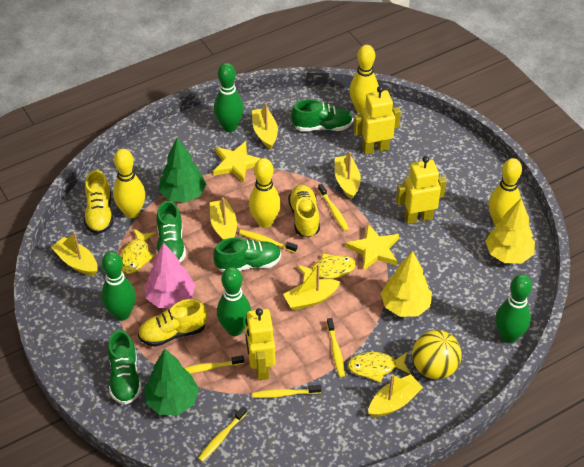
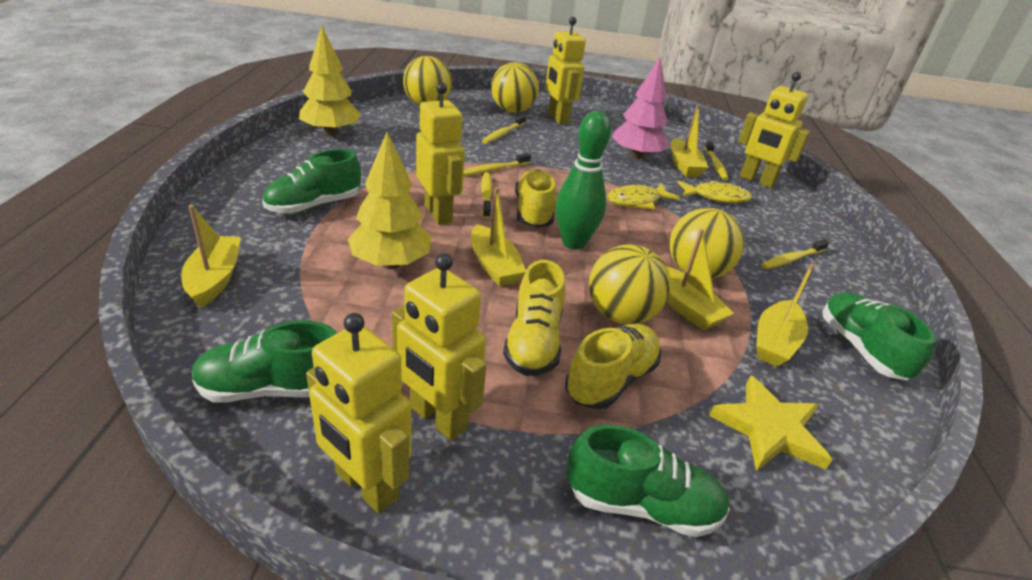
green bowling pin: 4 -> 1
green tree: 2 -> 0
yellow ball: 1 -> 4
yellow boat: 6 -> 5
yellow bowling pin: 4 -> 0
yellow fish: 3 -> 2
yellow robot: 3 -> 5
yellow star: 2 -> 1
yellow toothbrush: 6 -> 5

